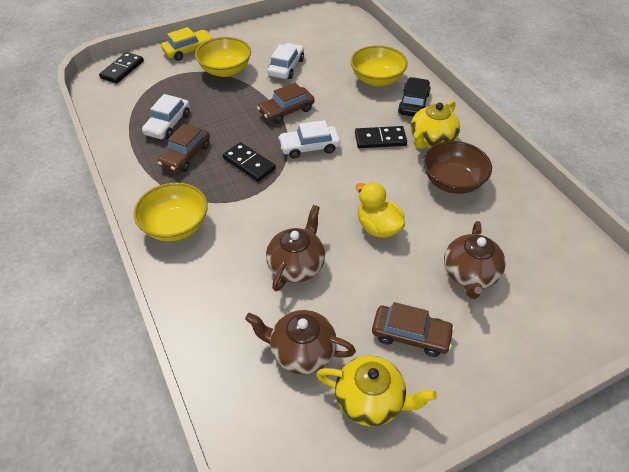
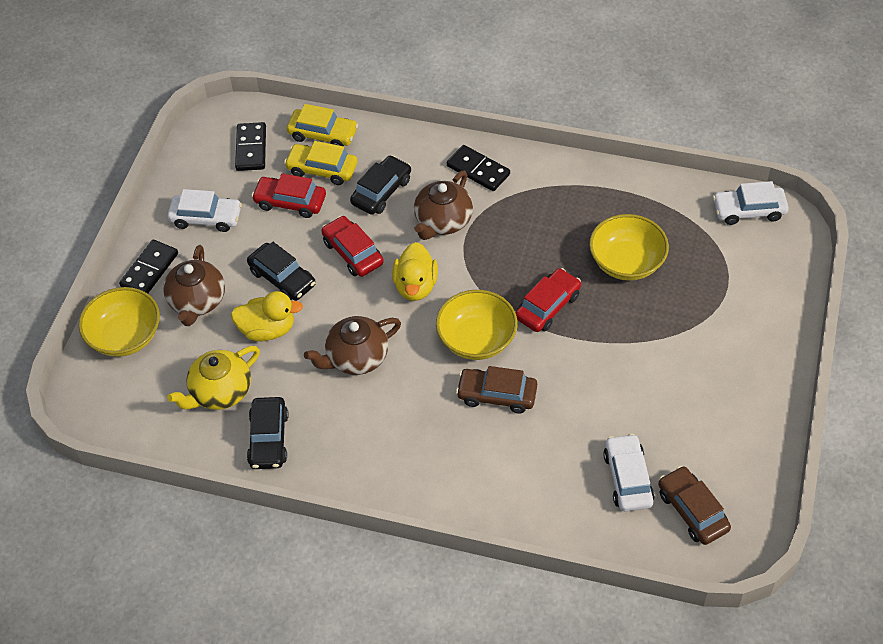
black car: 1 -> 3
brown bowl: 1 -> 0
brown car: 3 -> 2
red car: 0 -> 3
yellow car: 1 -> 2
yellow duck: 1 -> 2
yellow teapot: 2 -> 1

